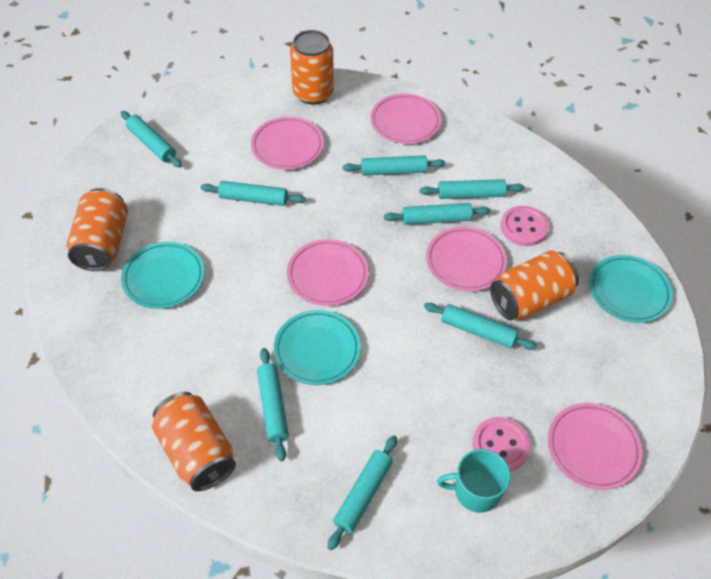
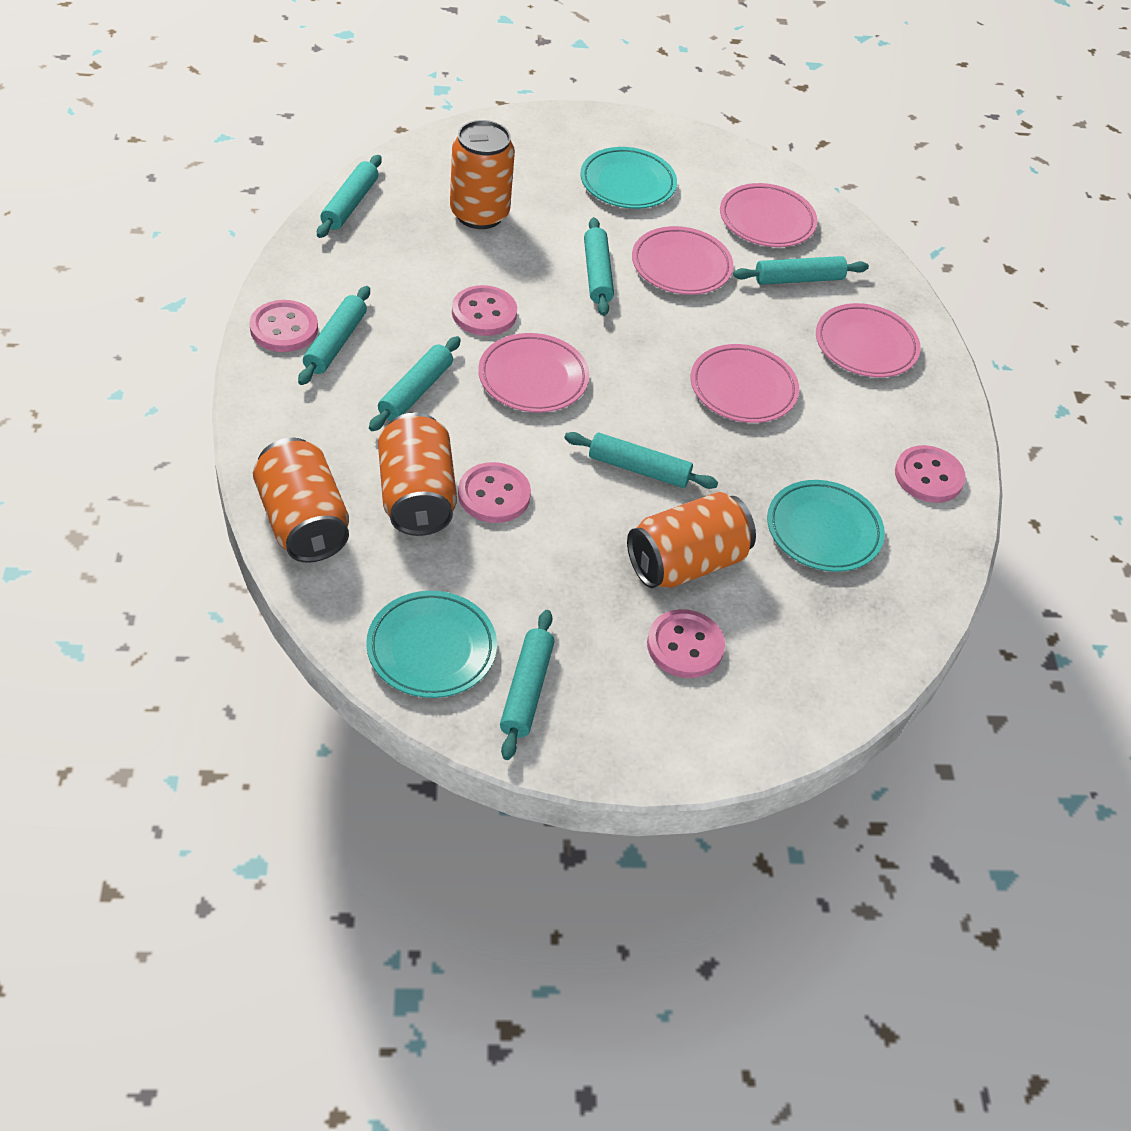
pink button: 2 -> 5
turquoise mug: 1 -> 0
turquoise rolling pin: 8 -> 7

